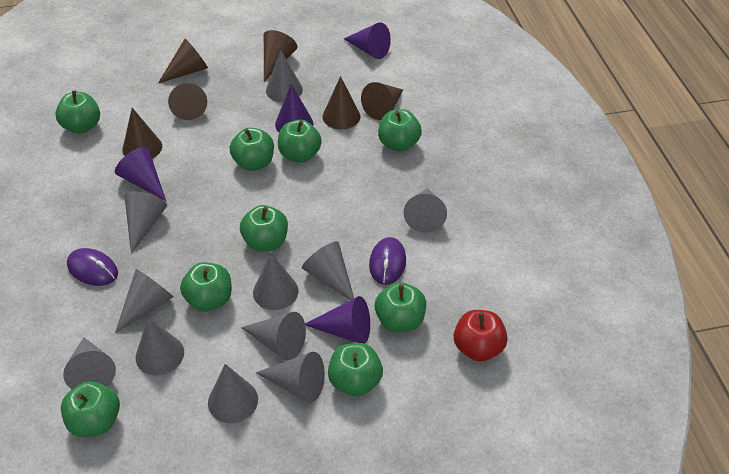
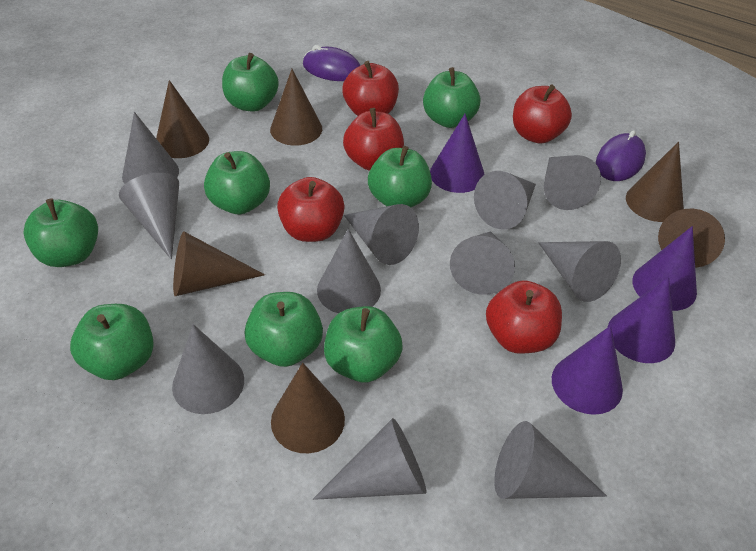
green apple: 9 -> 8
red apple: 1 -> 5

